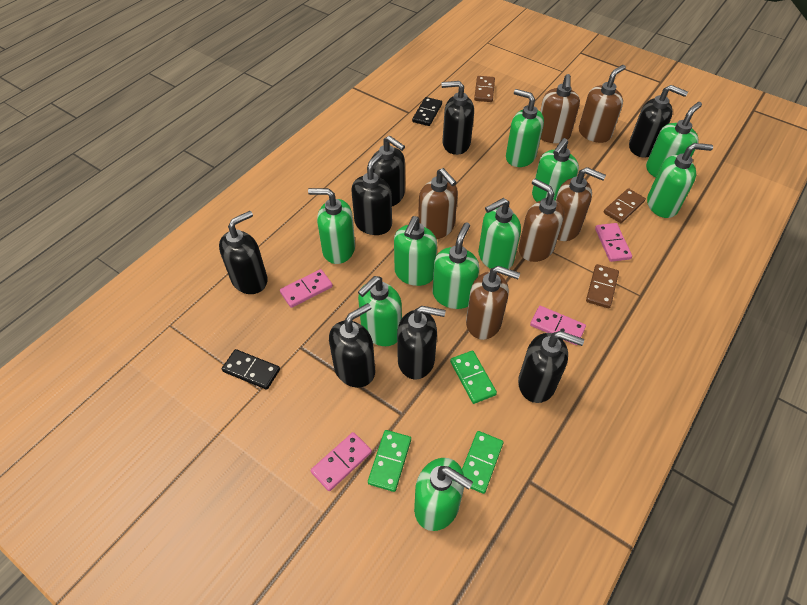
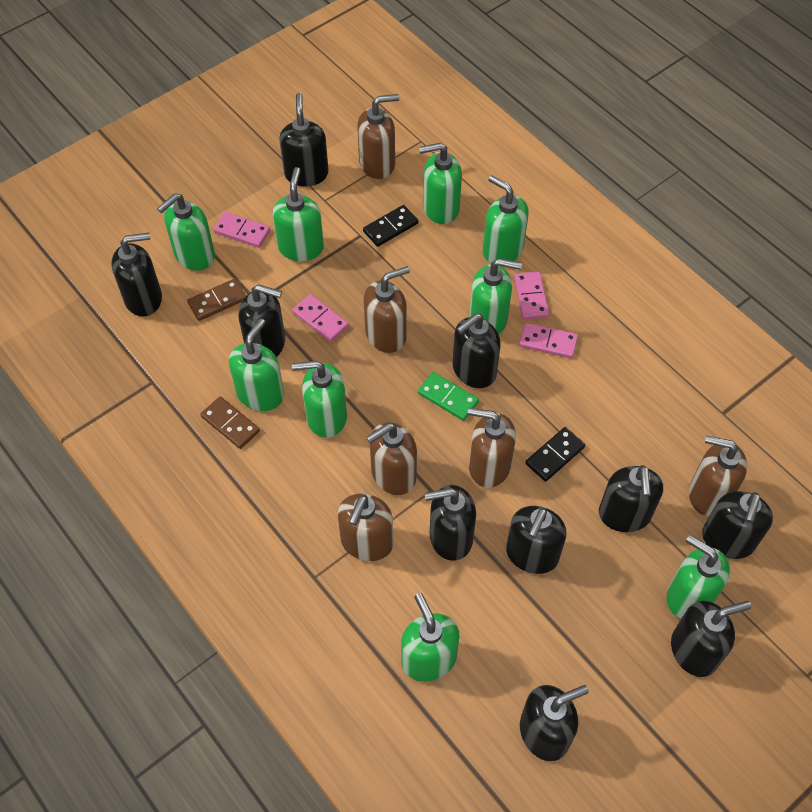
black soap dispenser: 8 -> 10
brown domino: 3 -> 2
green domino: 3 -> 1
green soap dispenser: 10 -> 9

